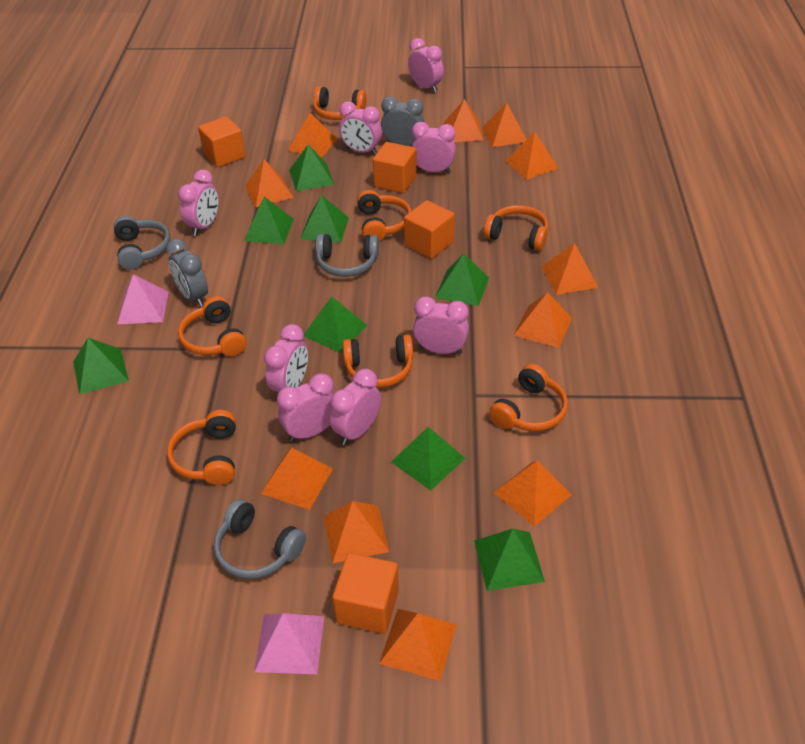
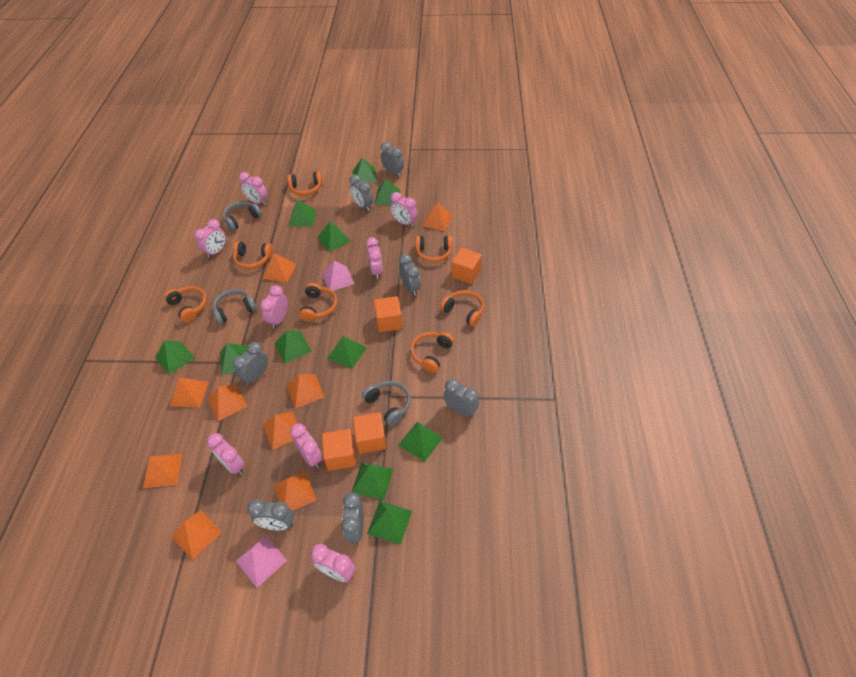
green pyramid: 8 -> 11
grey clock: 2 -> 7
orange pyramid: 11 -> 9

